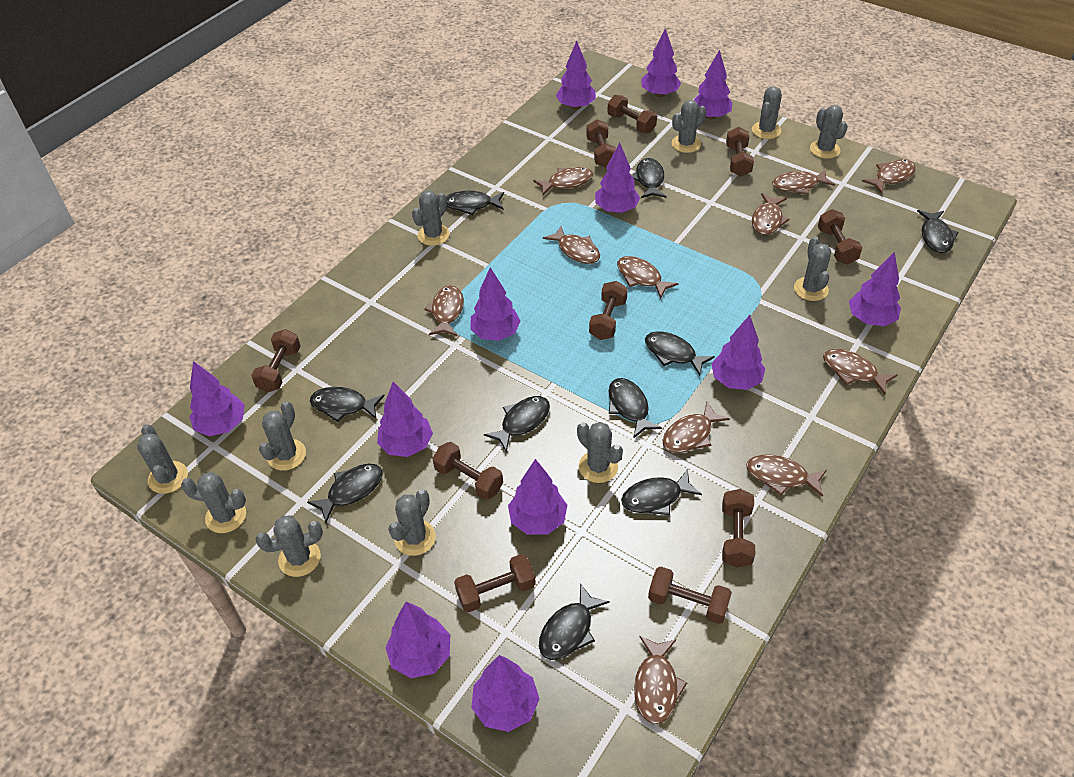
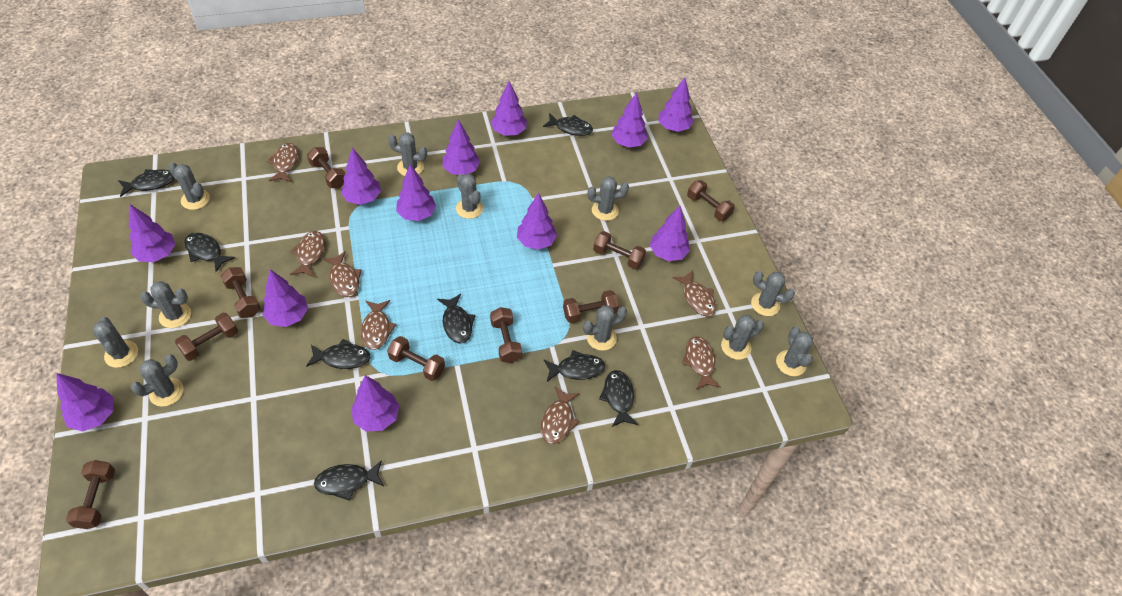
black fish: 10 -> 8
brown dumbbell: 10 -> 9
brown fish: 11 -> 7

